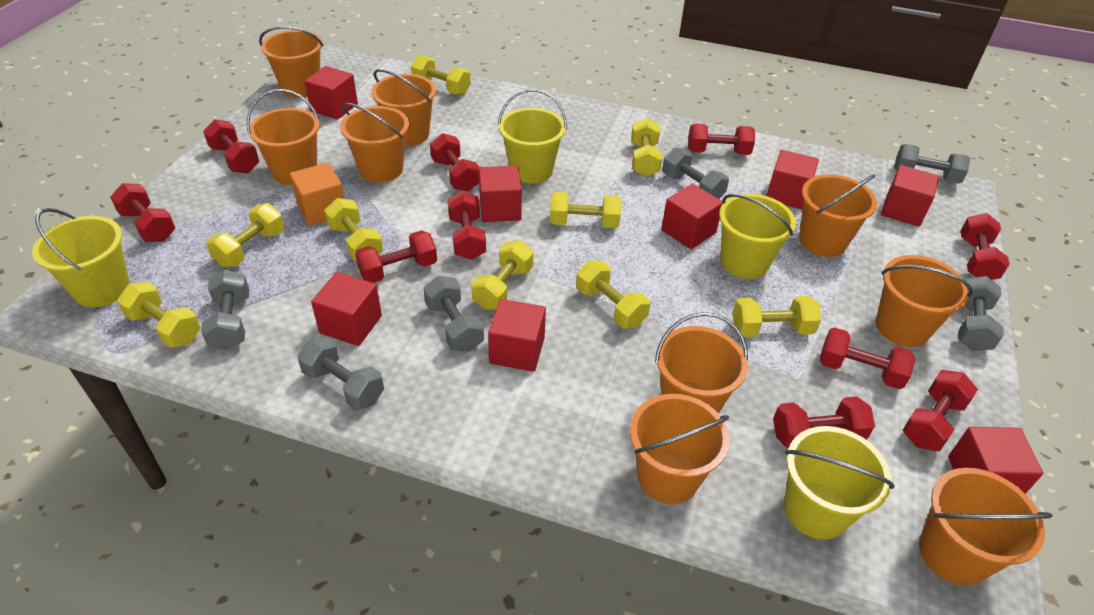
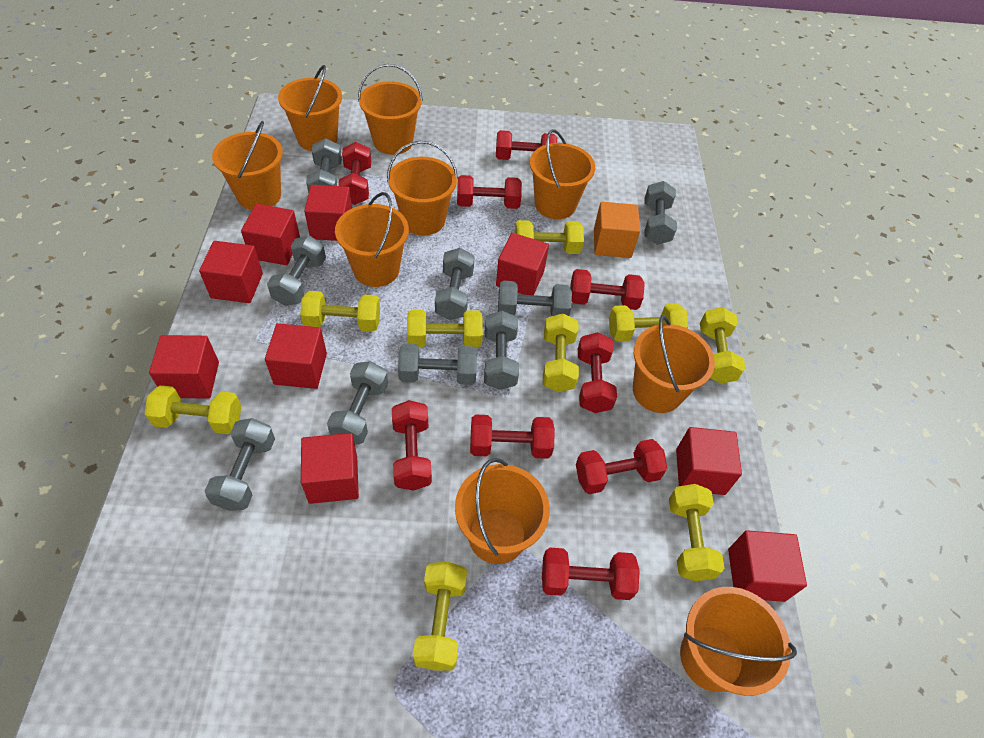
grey dumbbell: 6 -> 9
red cube: 8 -> 9
red dumbbell: 10 -> 9
yellow bucket: 4 -> 0

